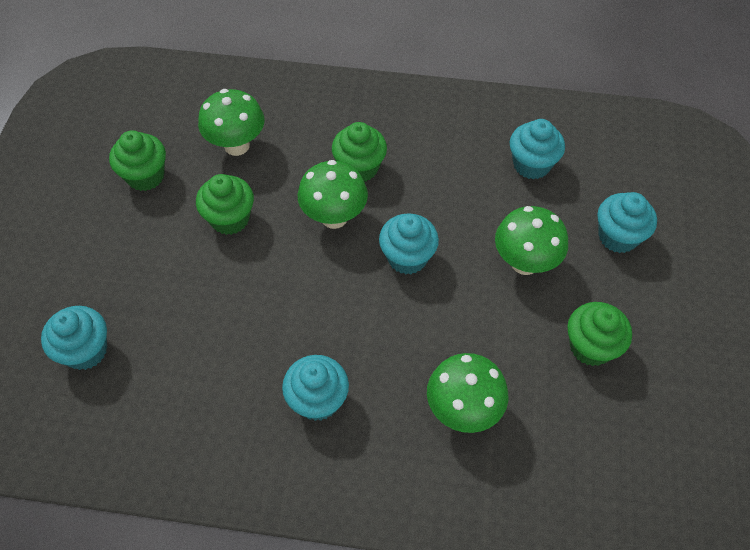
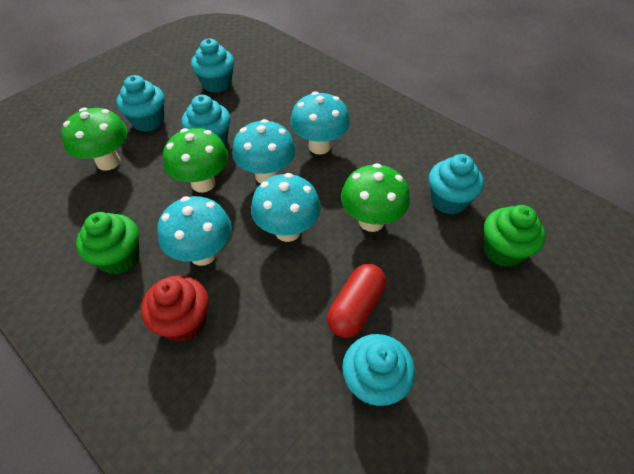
green cupcake: 4 -> 2
green mushroom: 4 -> 3
red capsule: 0 -> 1
red cupcake: 0 -> 1
turquoise mushroom: 0 -> 4

